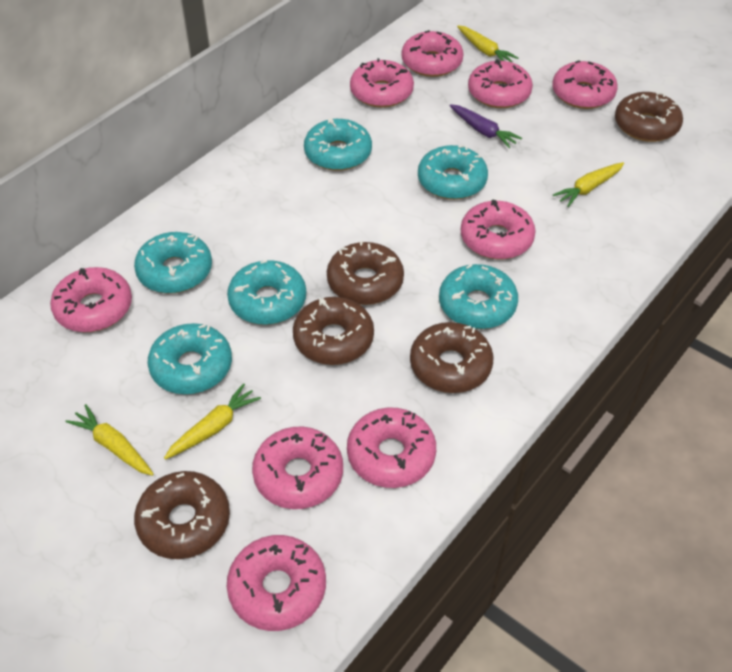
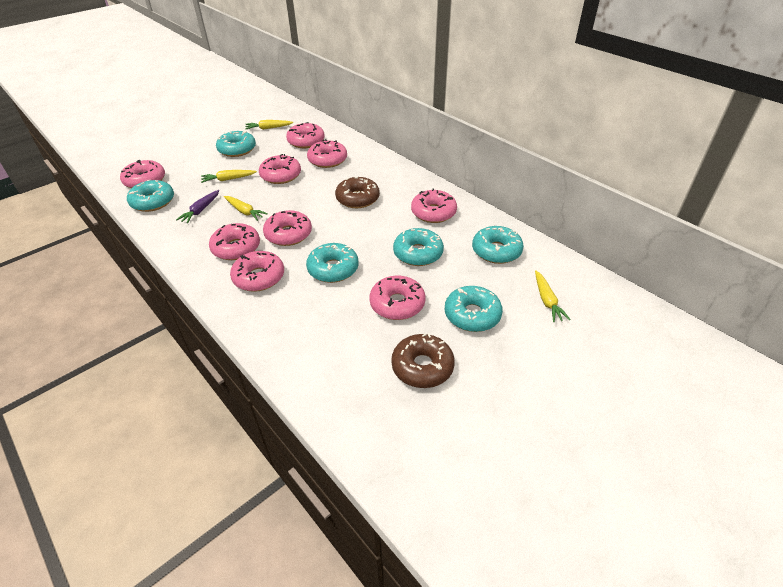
brown donut: 5 -> 2

